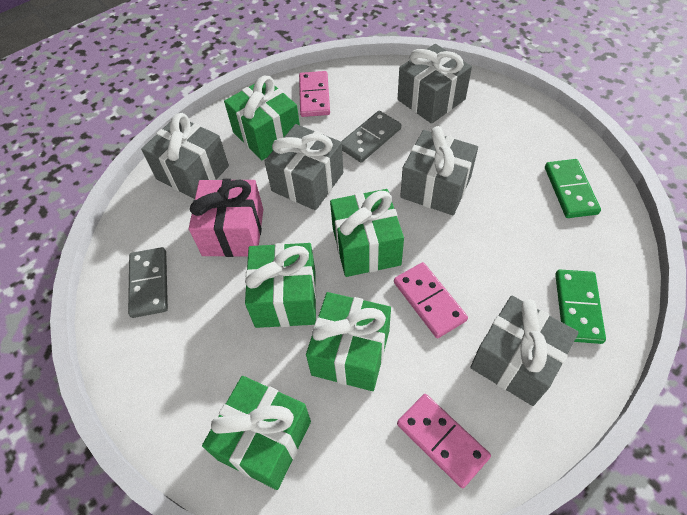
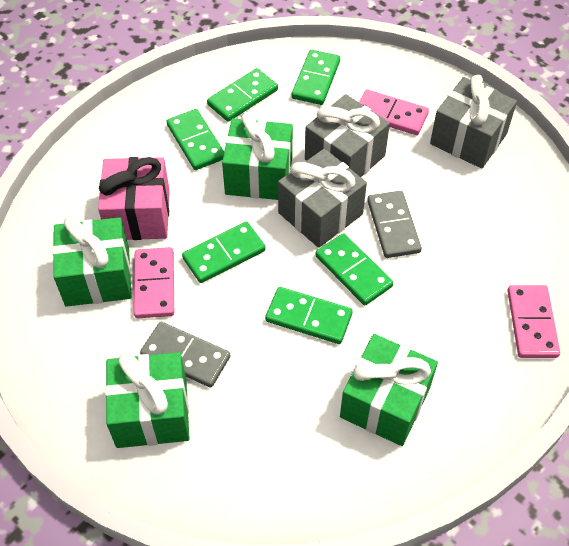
green domino: 2 -> 6
green gift: 5 -> 4
grey gift: 5 -> 3

